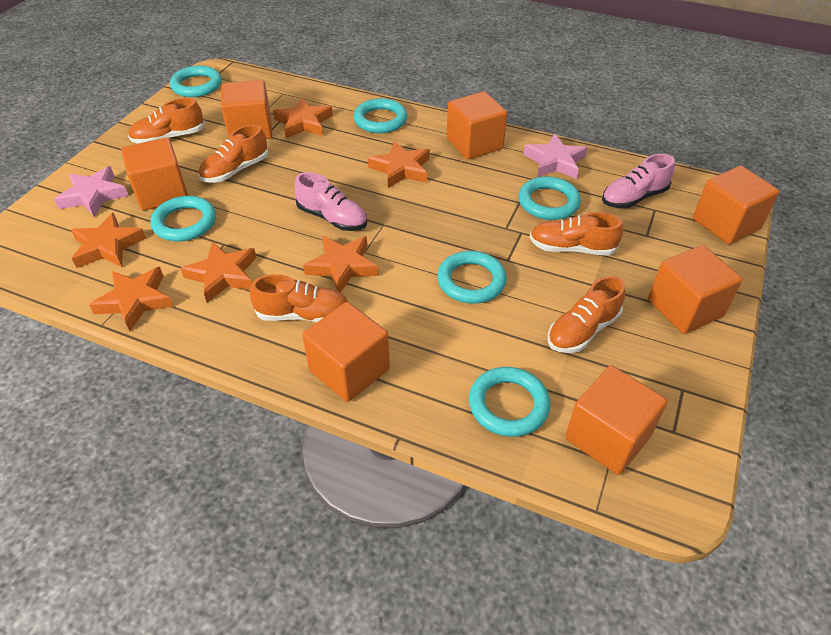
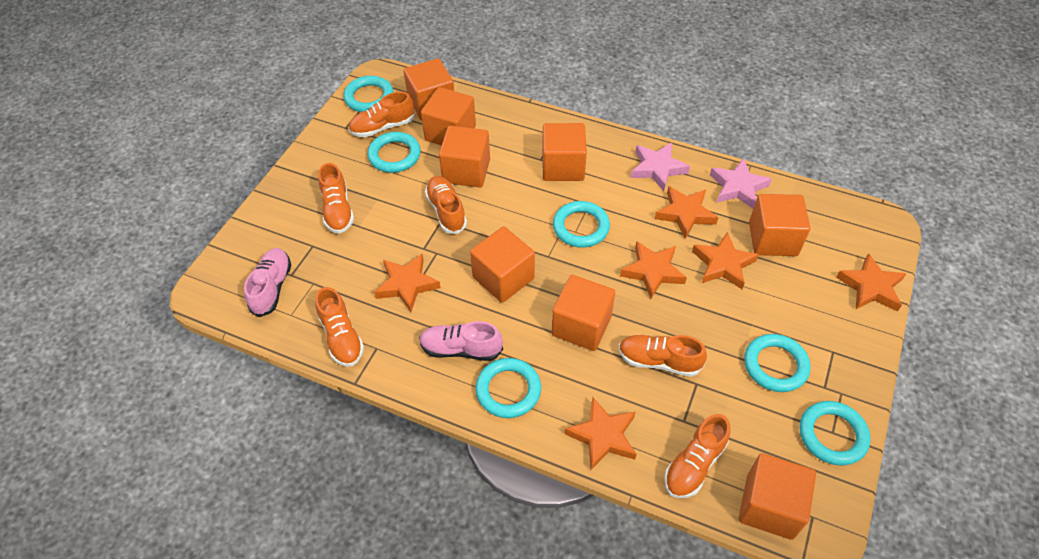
orange cube: 7 -> 8
orange shoe: 5 -> 6

